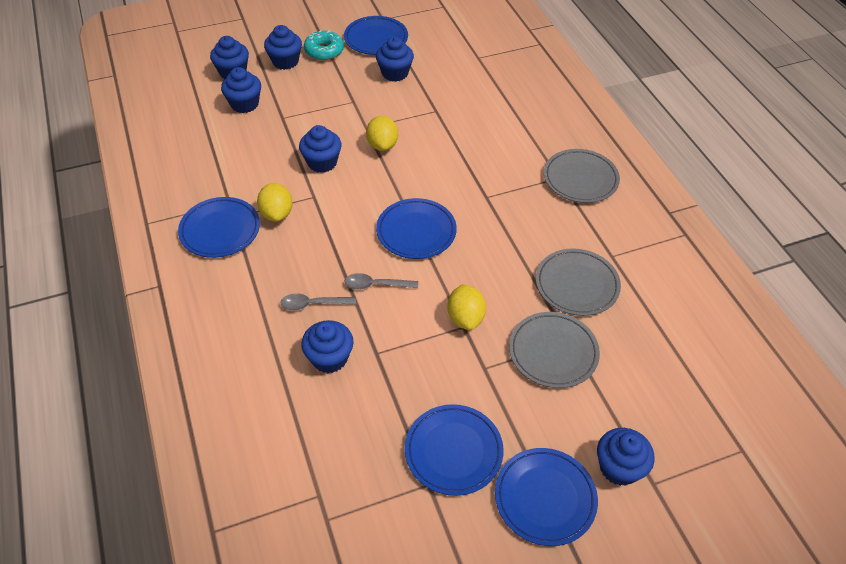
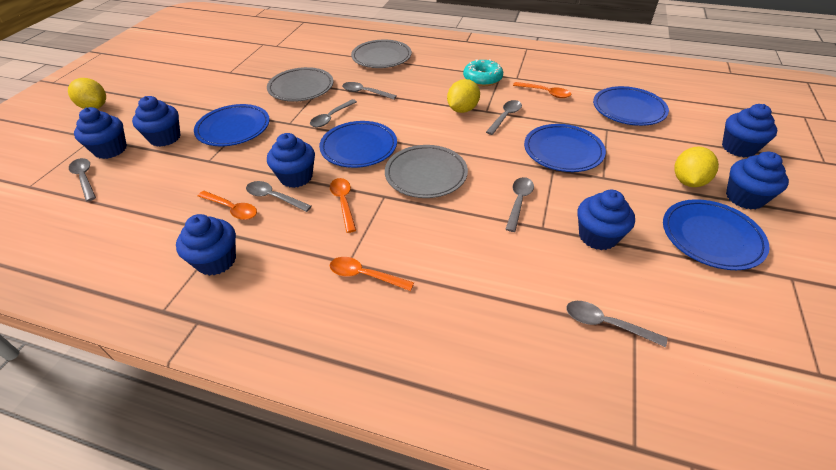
grey spoon: 2 -> 7
orange spoon: 0 -> 4

